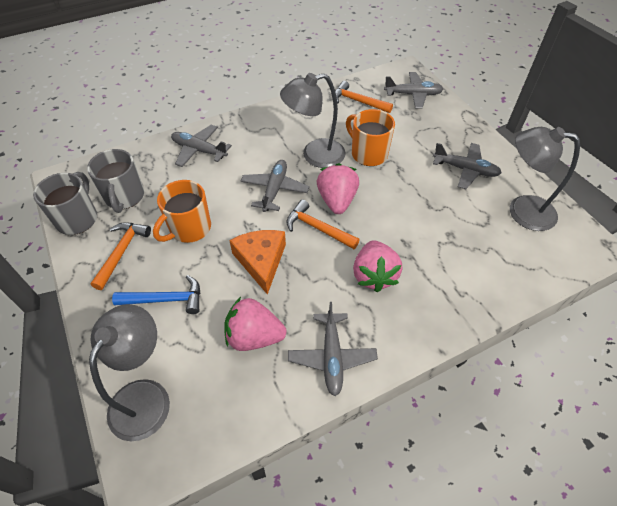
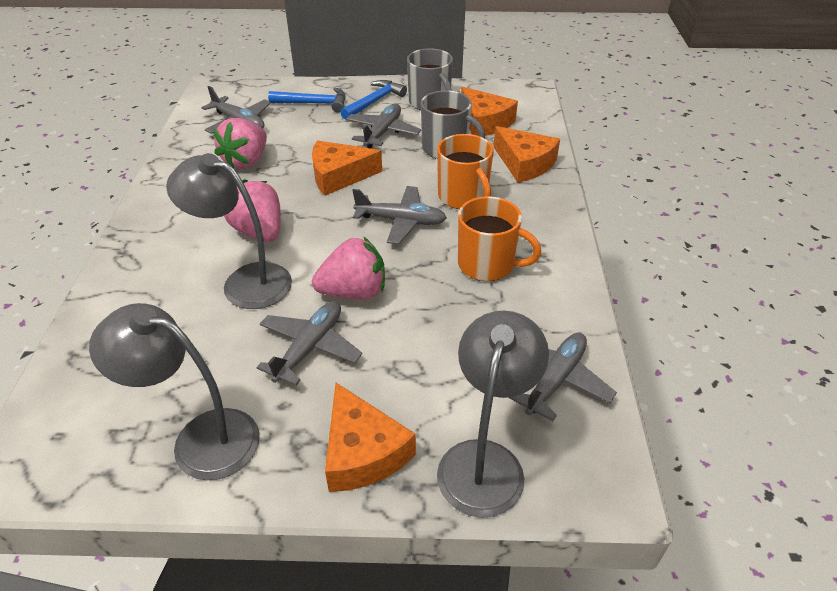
blue hammer: 1 -> 2
orange cheese: 1 -> 4
orange hammer: 3 -> 0

